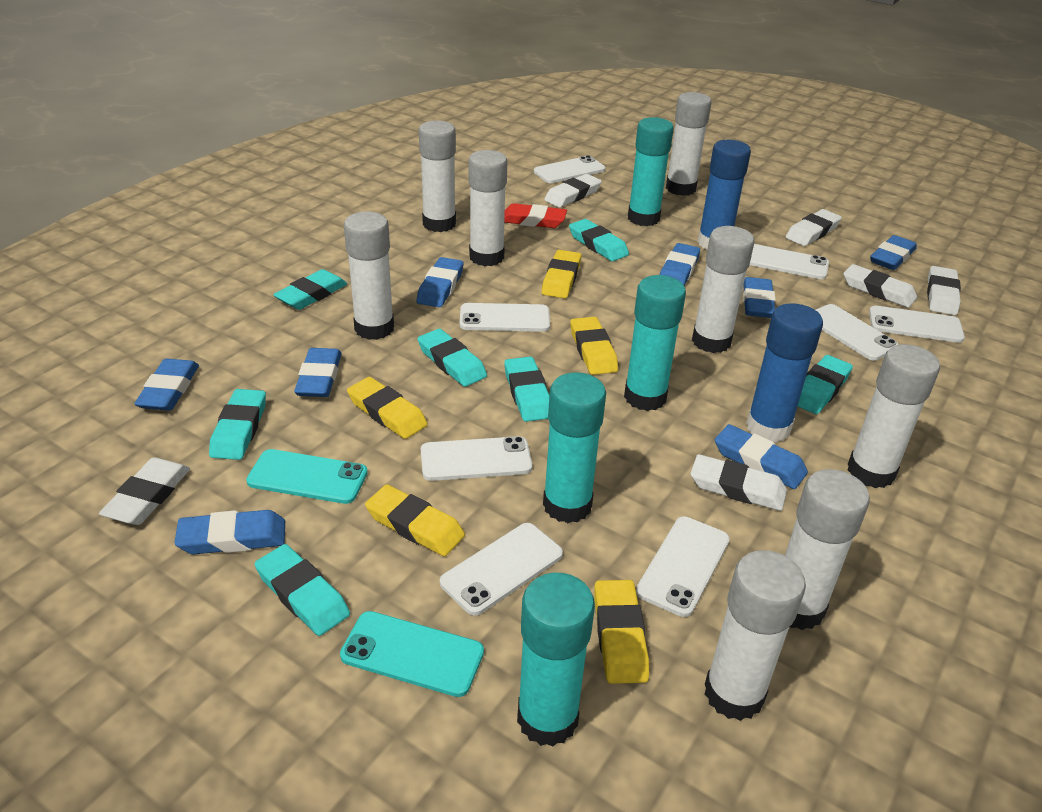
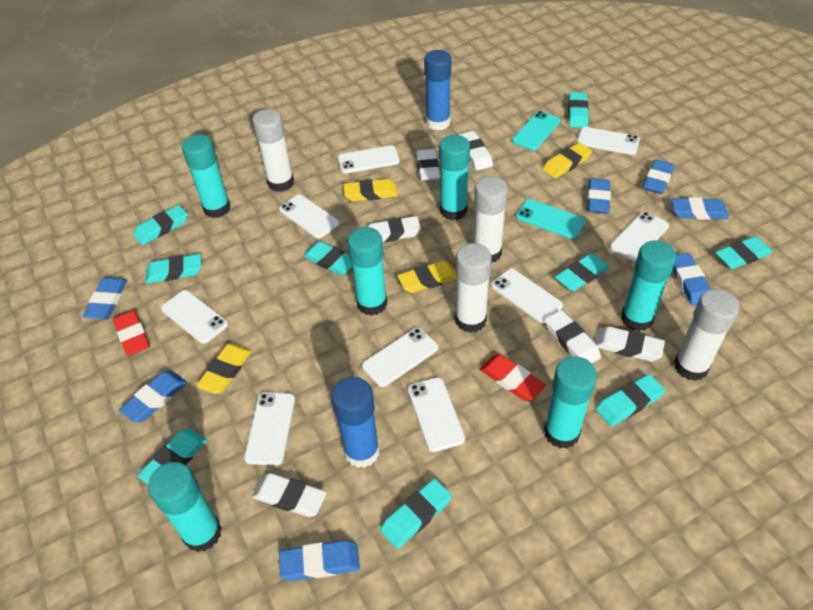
blue eraser: 8 -> 7
red eraser: 1 -> 2
turquoise eraser: 7 -> 9
turquoise glue stick: 4 -> 6
white glue stick: 8 -> 4
white phone: 8 -> 9
yellow eraser: 5 -> 4

